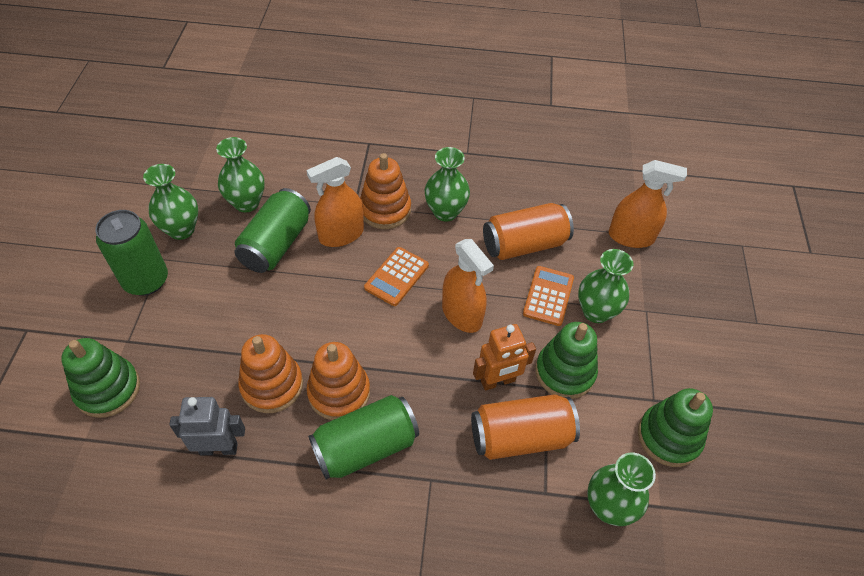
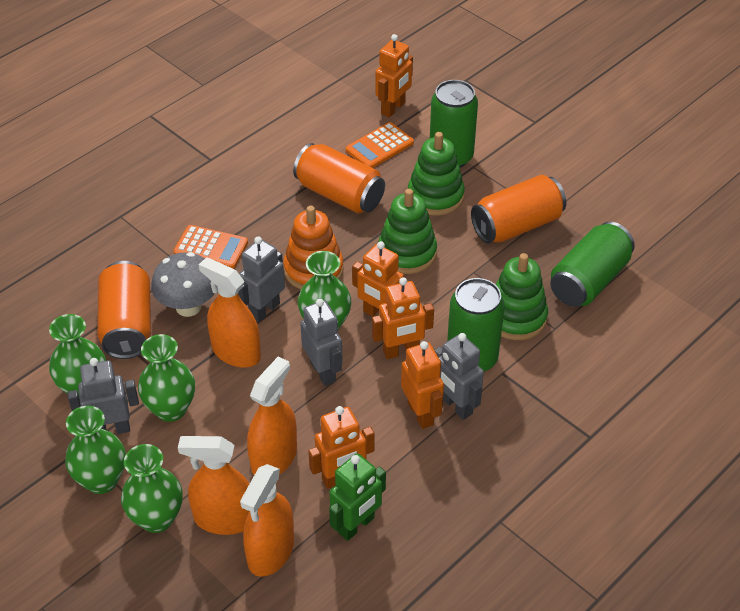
green robot: 0 -> 1
grey mushroom: 0 -> 1
grey robot: 1 -> 4
orange can: 2 -> 3
orange robot: 1 -> 5
orange spray bottle: 3 -> 4
orange stacking toy: 3 -> 1

